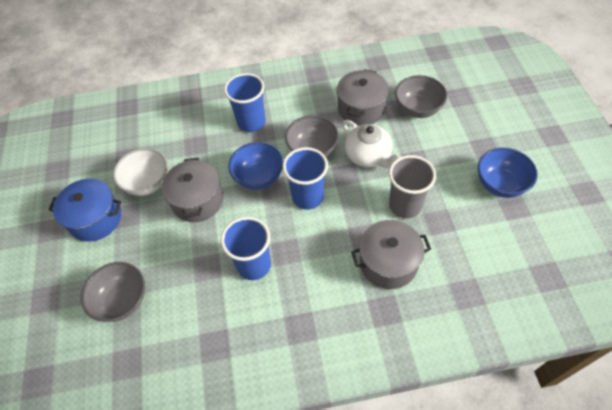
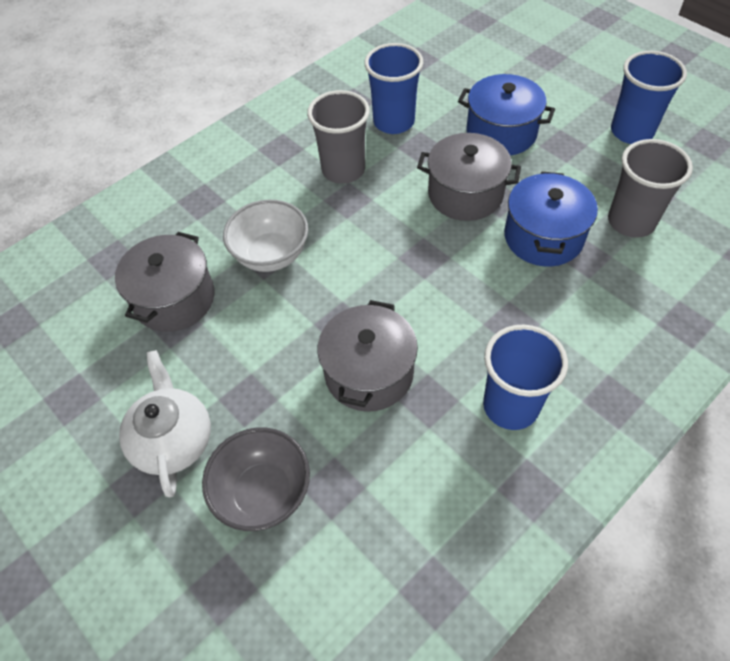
blue bowl: 2 -> 0
blue pot: 1 -> 2
grey bowl: 3 -> 1
grey cup: 1 -> 2

